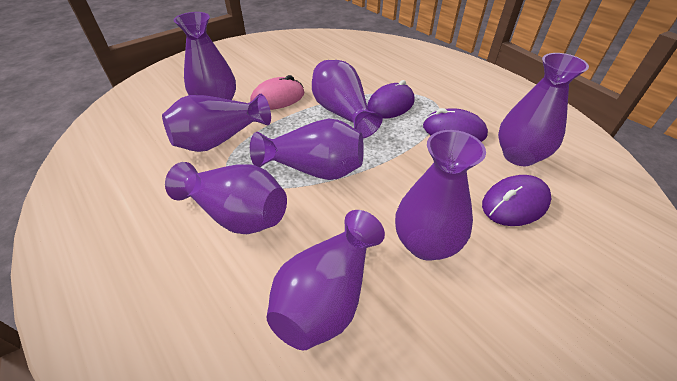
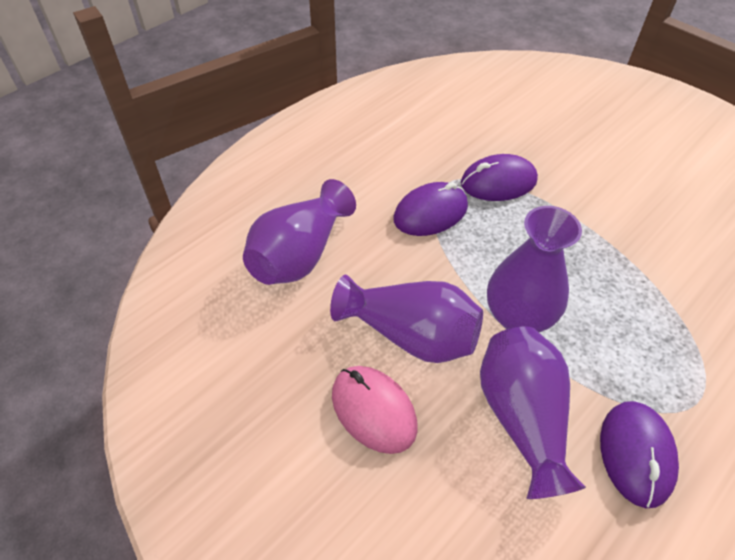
purple vase: 8 -> 4

